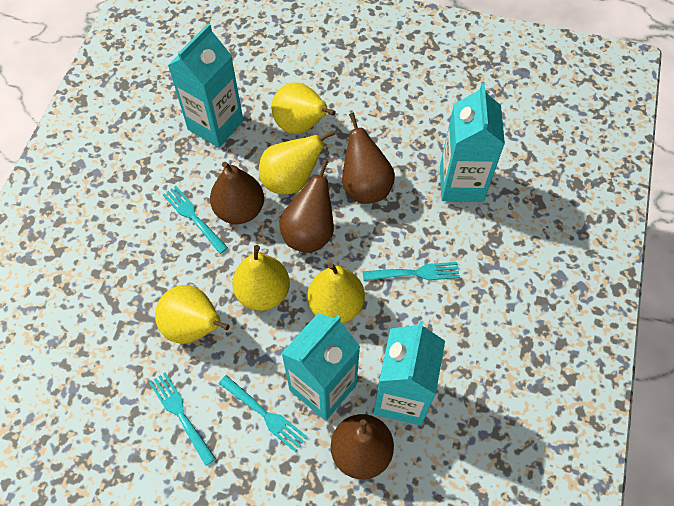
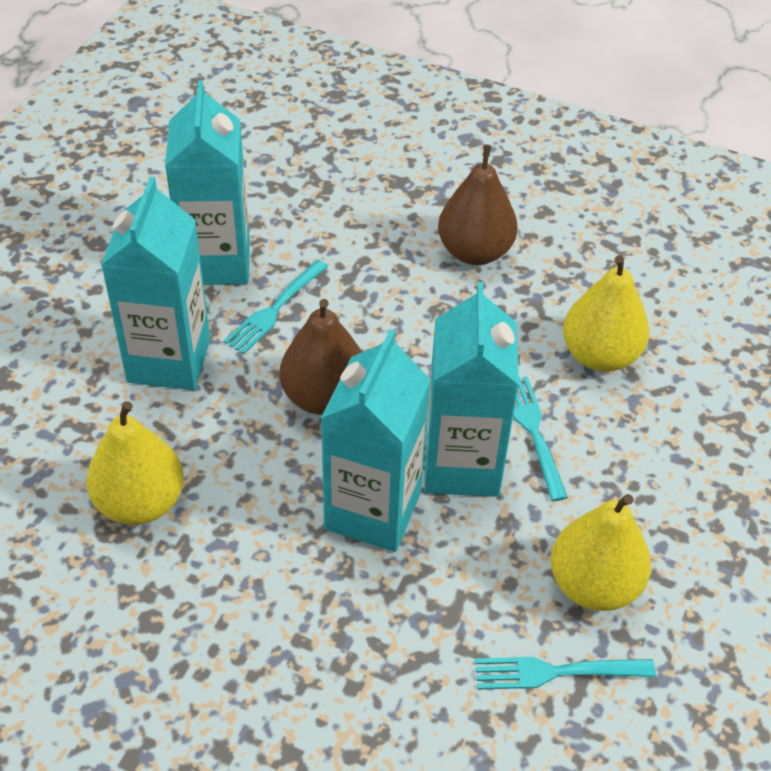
brown pear: 4 -> 2
turquoise fork: 4 -> 3
yellow pear: 5 -> 3

